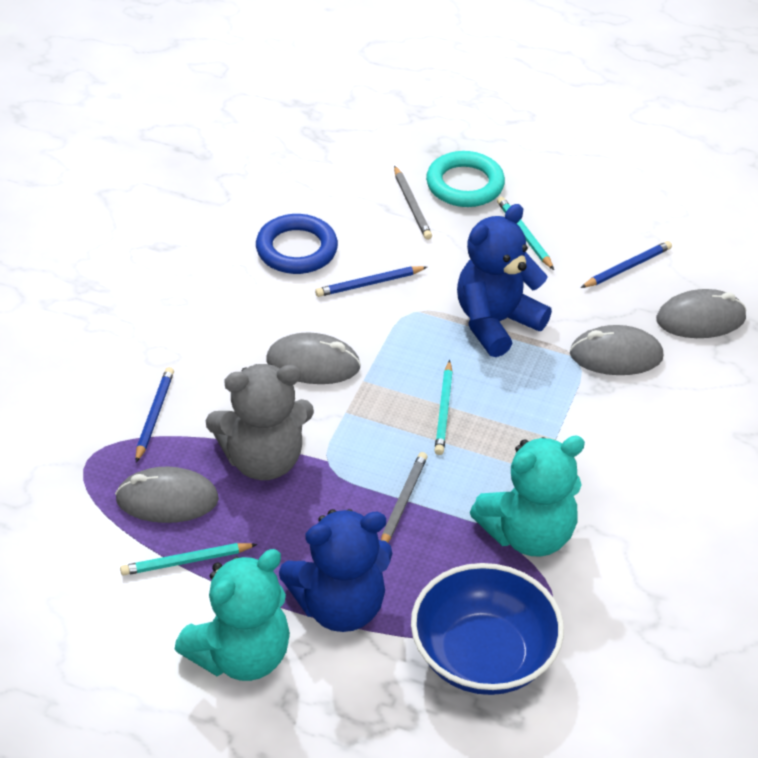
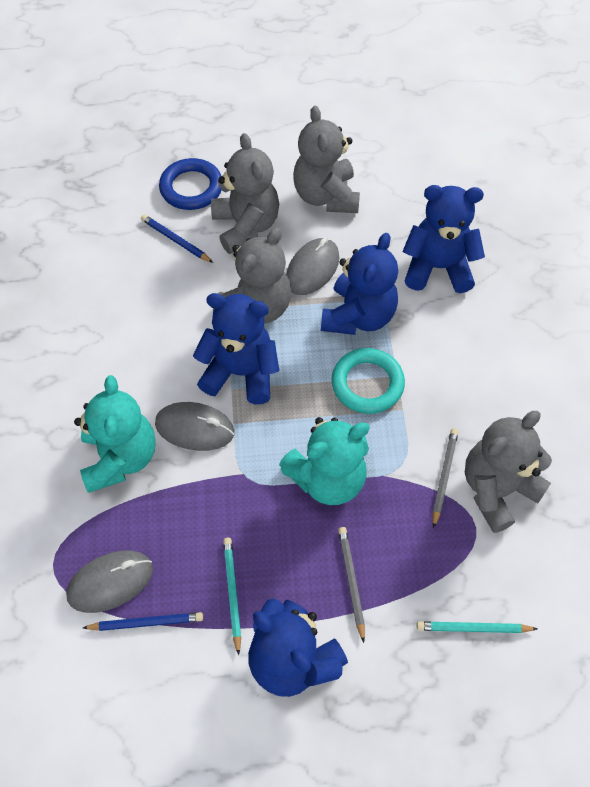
blue bowl: 1 -> 0
blue pencil: 3 -> 2
blue teddy bear: 2 -> 4
grey mouse: 4 -> 3
grey teddy bear: 1 -> 4
turquoise pencil: 3 -> 2

